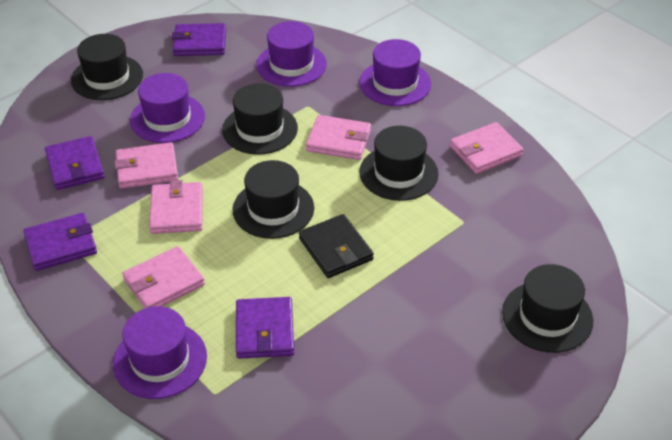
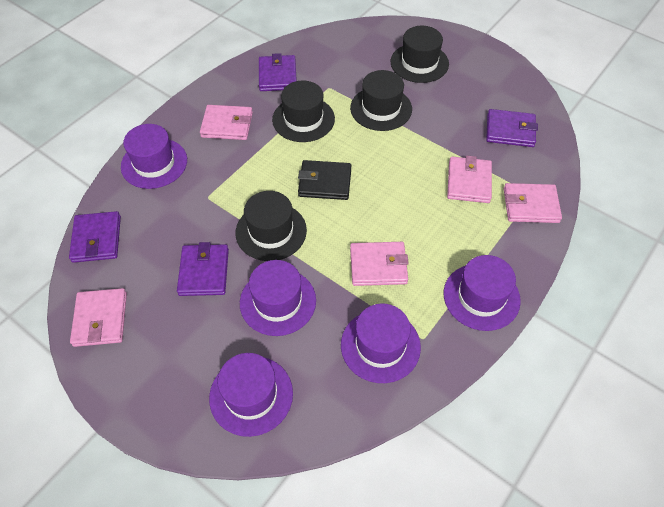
black hat: 5 -> 4
purple hat: 4 -> 5

